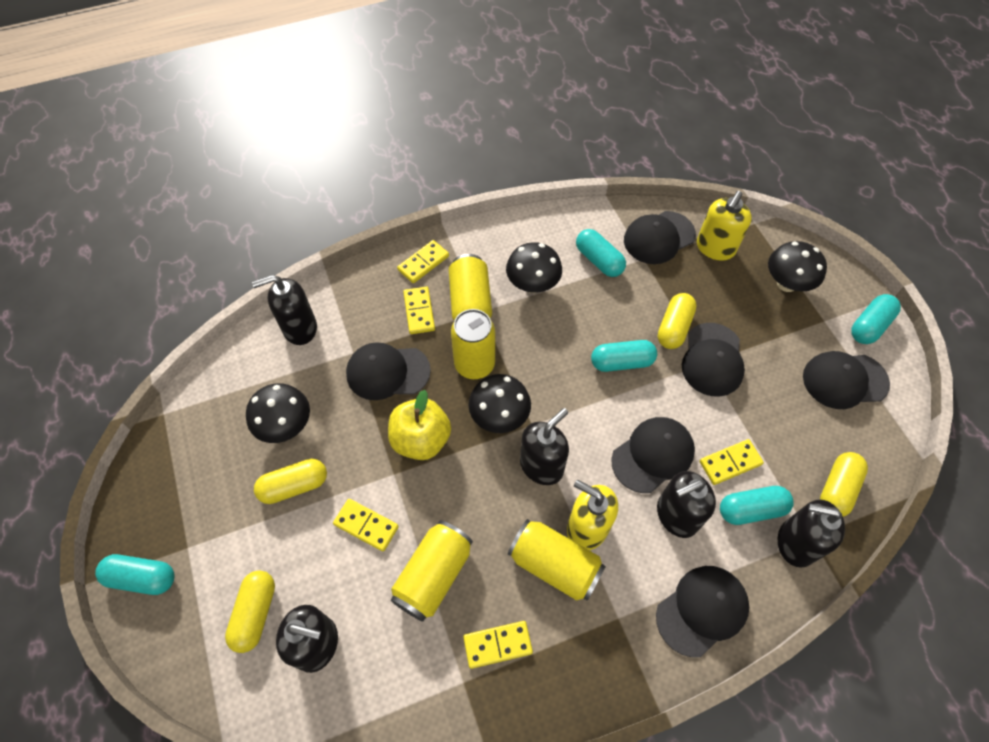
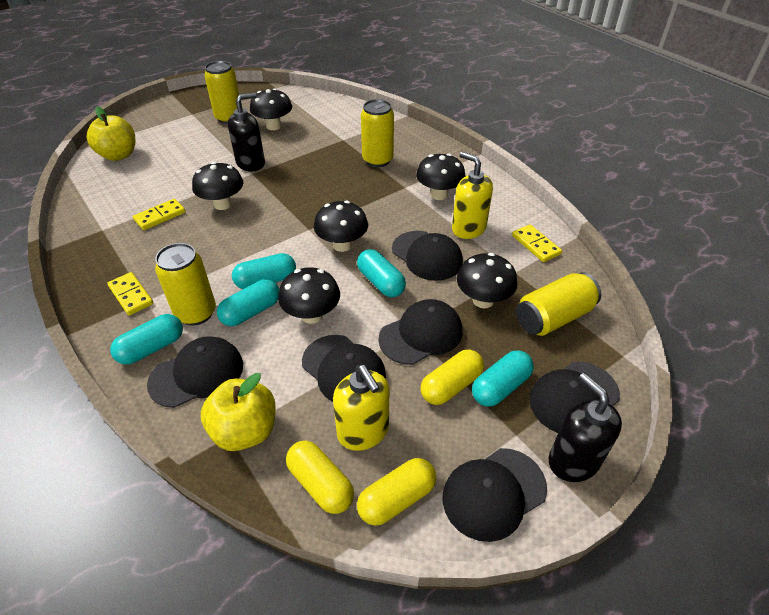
black mushroom: 4 -> 6
black soap dispenser: 5 -> 2
yellow apple: 1 -> 2
yellow capsule: 4 -> 3
yellow domino: 5 -> 3

